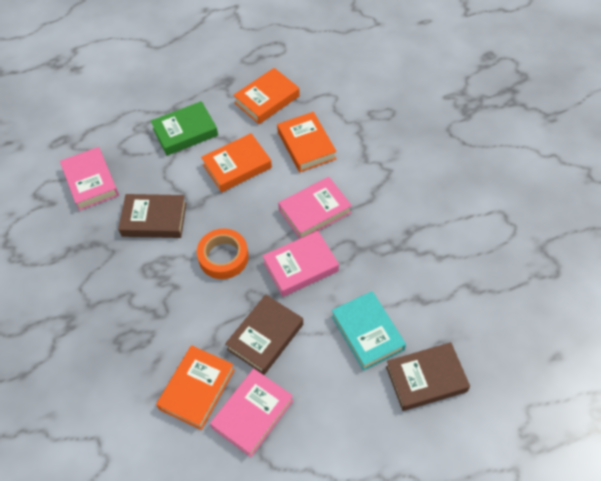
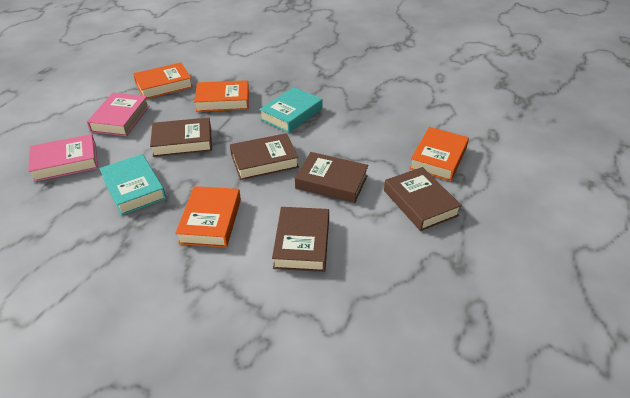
brown book: 3 -> 5
green book: 1 -> 0
orange tape: 1 -> 0
pink book: 4 -> 2
turquoise book: 1 -> 2

